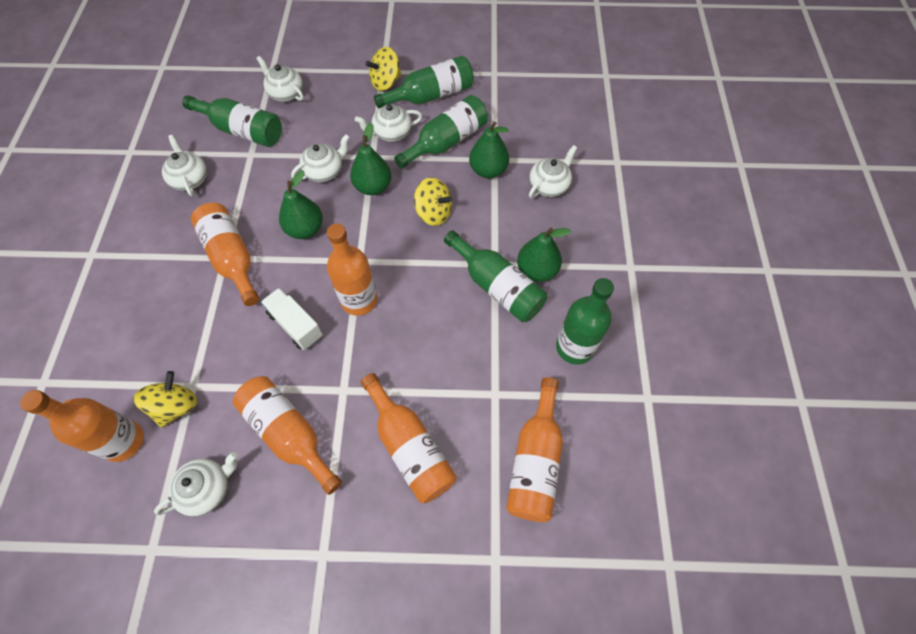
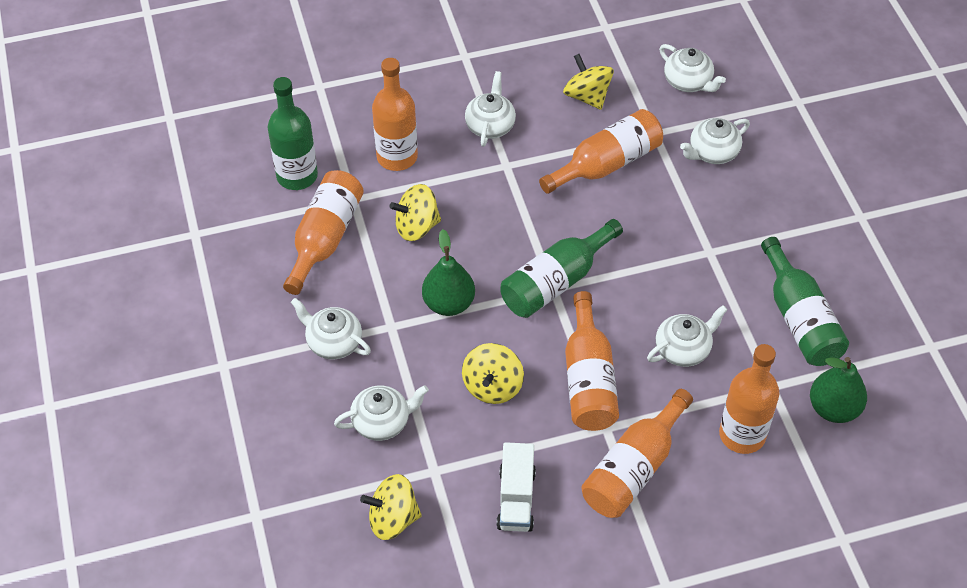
green bottle: 5 -> 3
green pear: 4 -> 2
yellow spinning top: 3 -> 4

